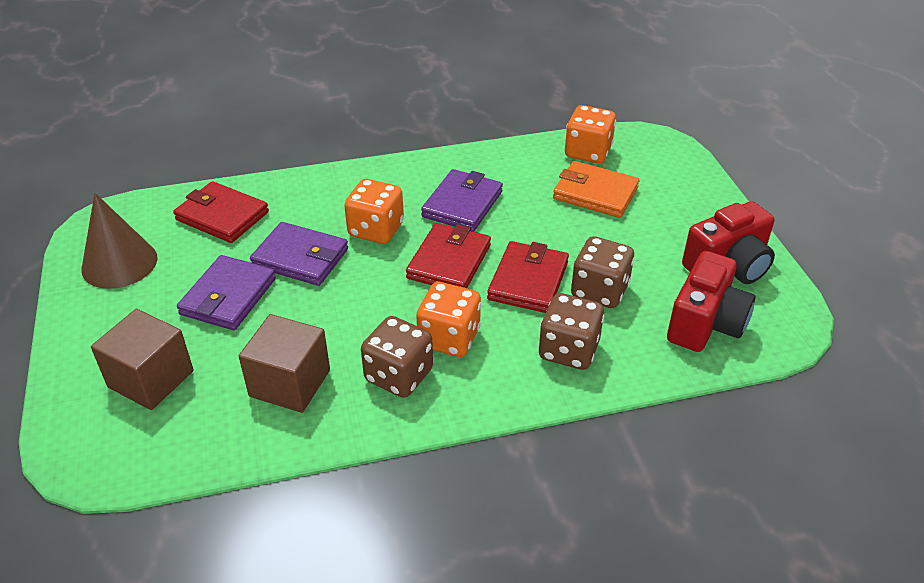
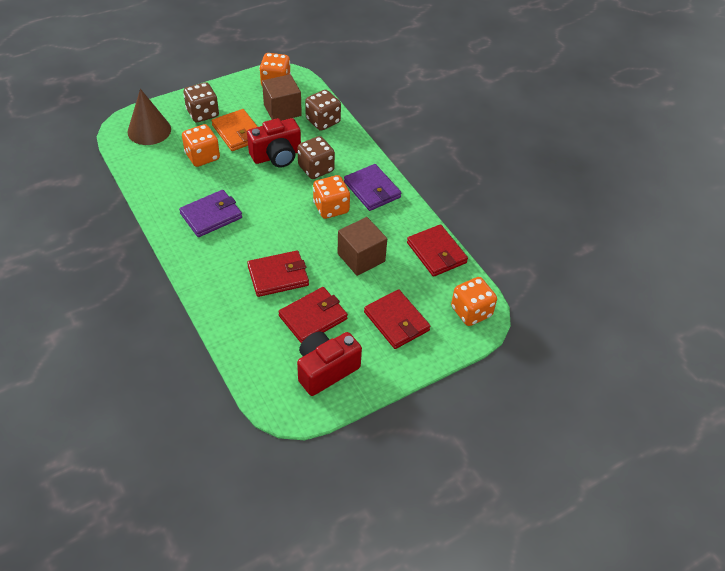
orange dice: 3 -> 4
purple wallet: 3 -> 2
red wallet: 3 -> 4

